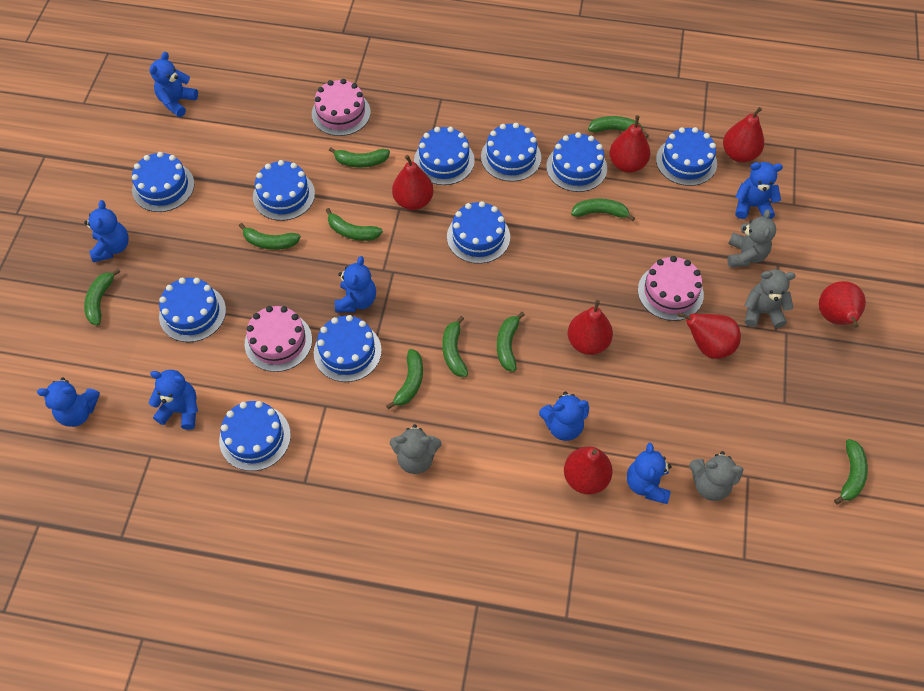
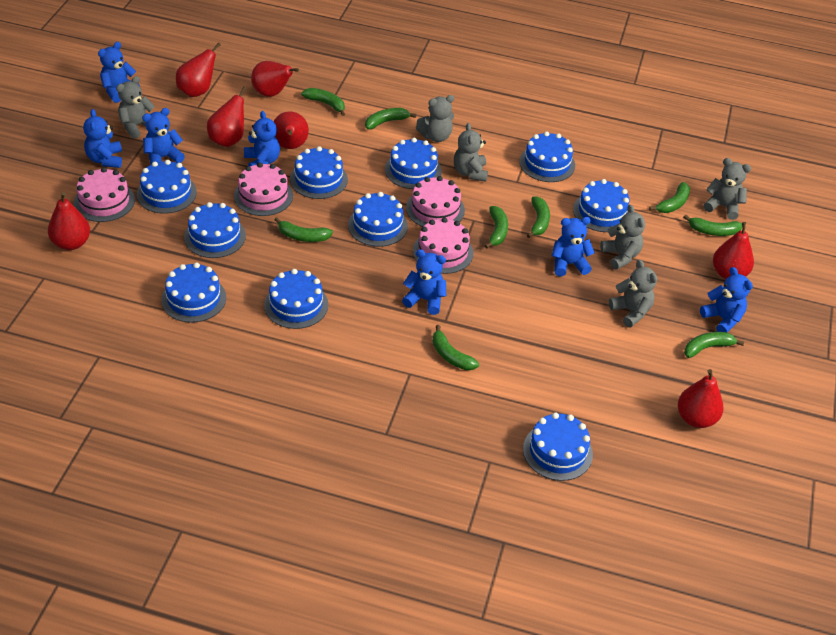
blue teddy bear: 8 -> 7
green banana: 10 -> 9
grey teddy bear: 4 -> 6
pink cake: 3 -> 4

